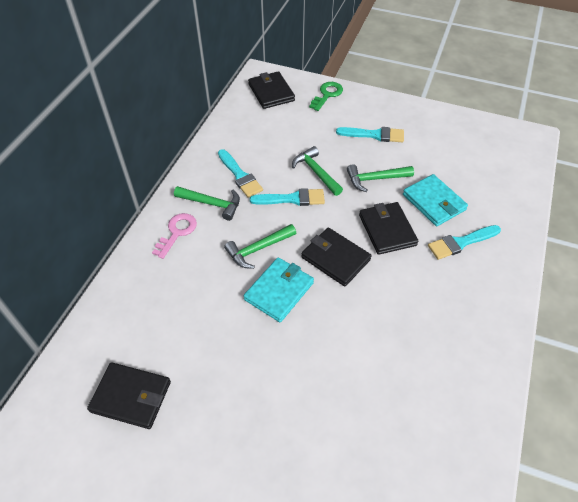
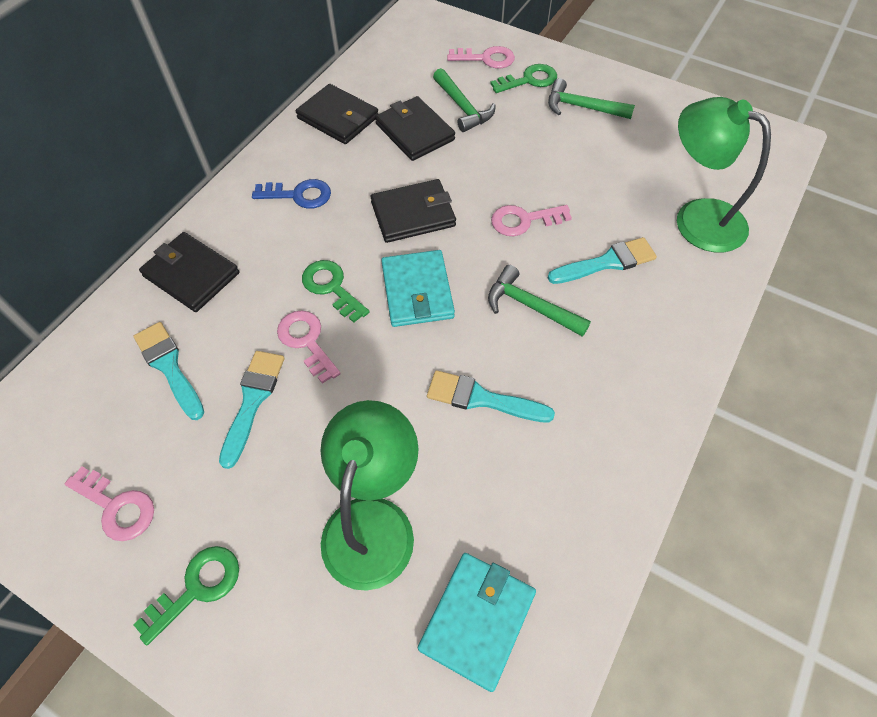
blue key: 0 -> 1
green hammer: 4 -> 3
green key: 1 -> 3
green lamp: 0 -> 2
pink key: 1 -> 4

